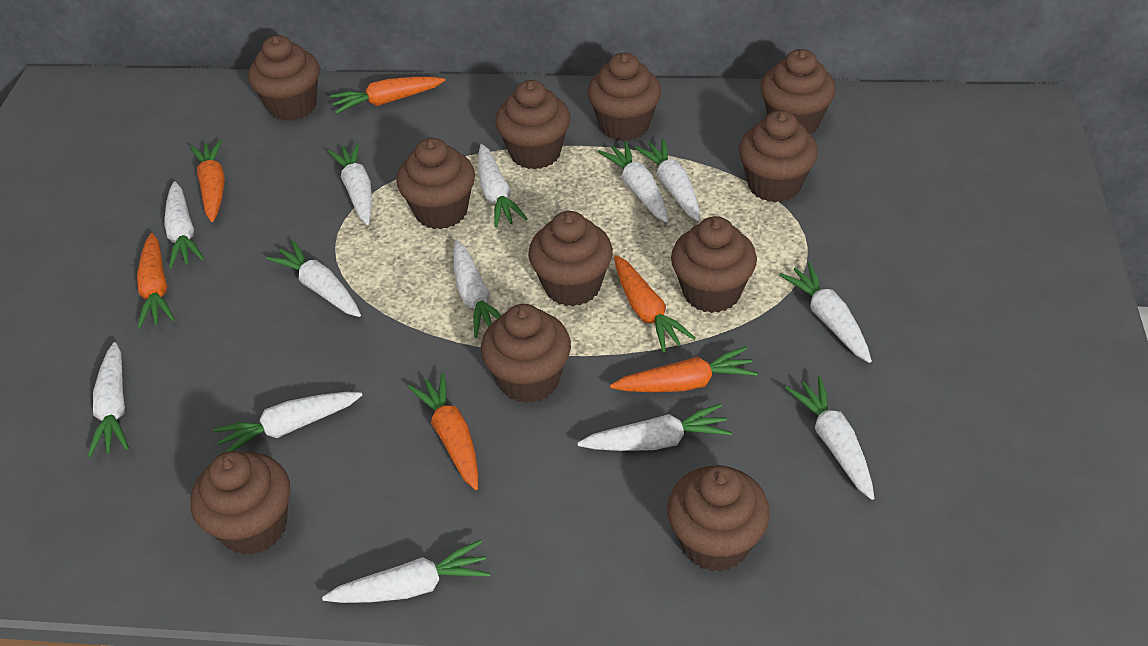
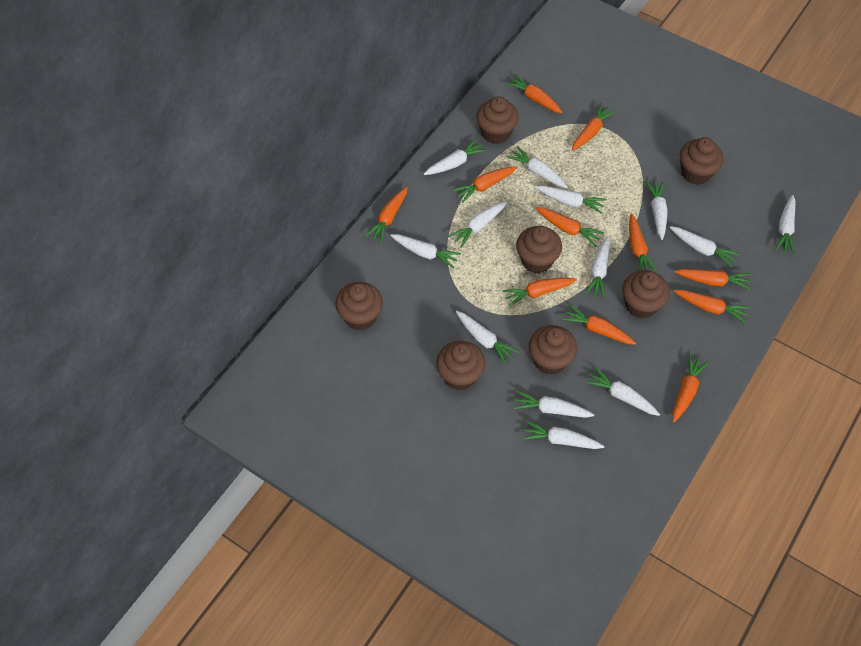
brown cupcake: 11 -> 7
orange carrot: 6 -> 11

